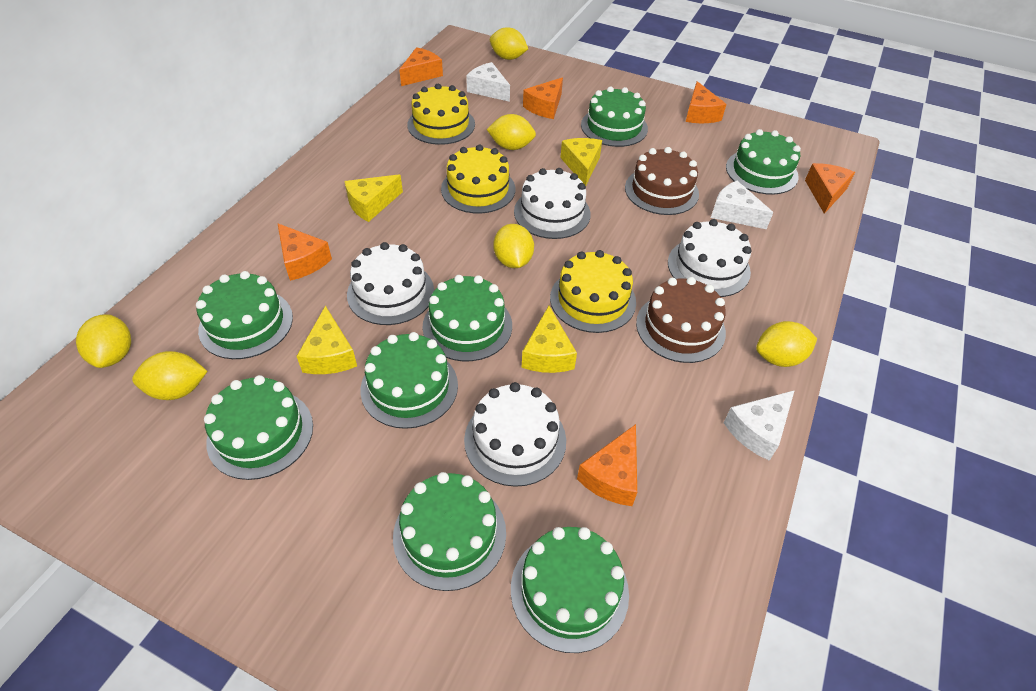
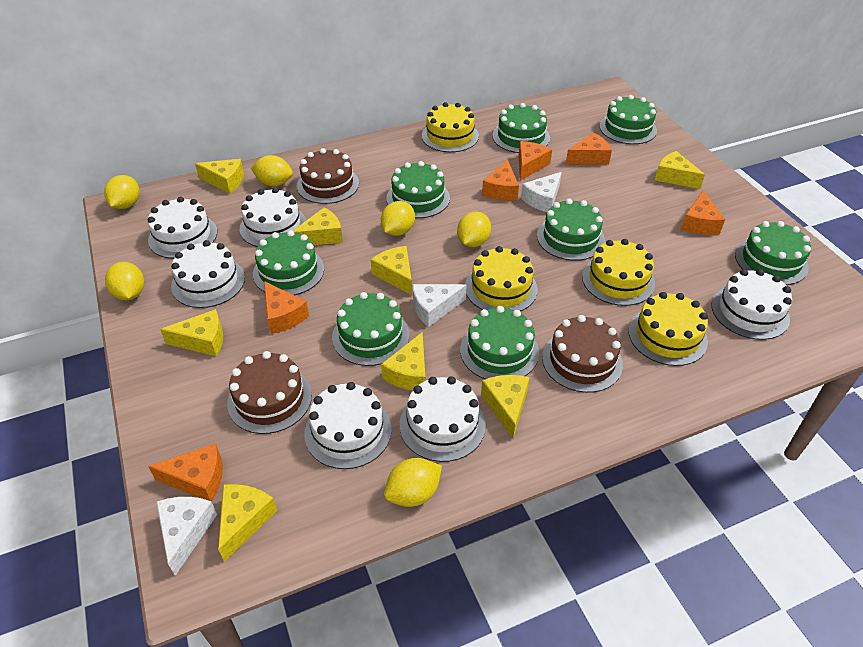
brown cake: 2 -> 3
white cake: 4 -> 6
yellow cake: 3 -> 4
yellow cheese: 4 -> 8

